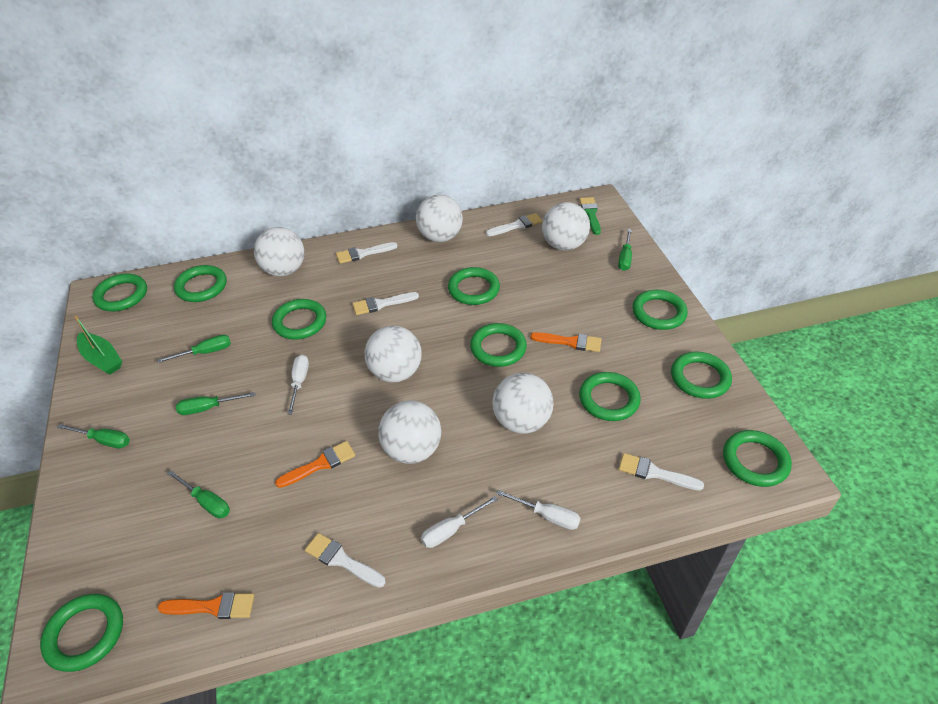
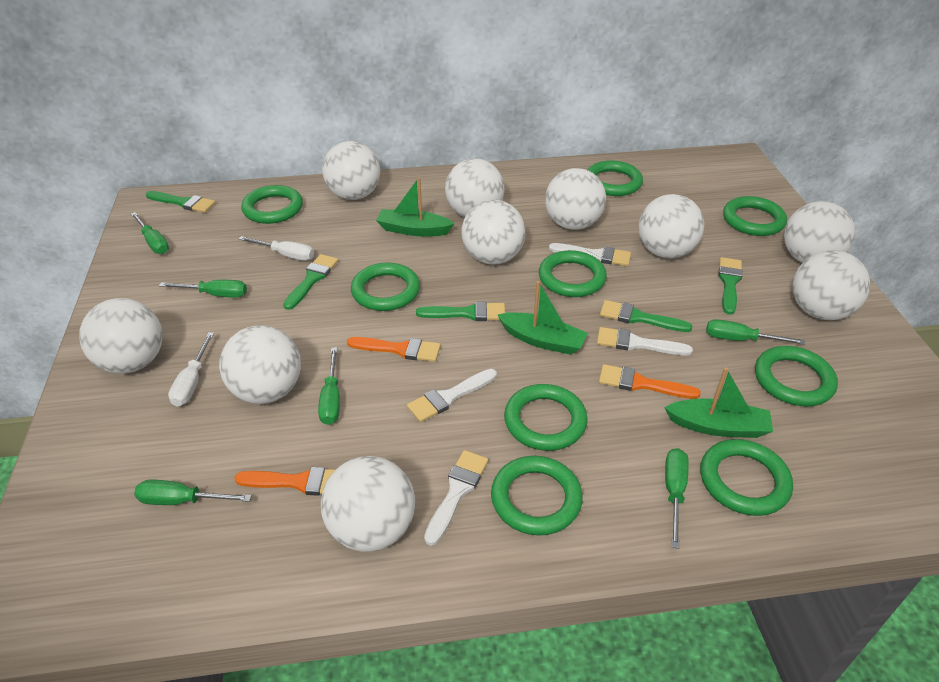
green boat: 1 -> 3
green brush: 1 -> 5
green ring: 10 -> 9
green screwdriver: 5 -> 6
white ball: 6 -> 10
white brush: 5 -> 4
white screwdriver: 3 -> 2

